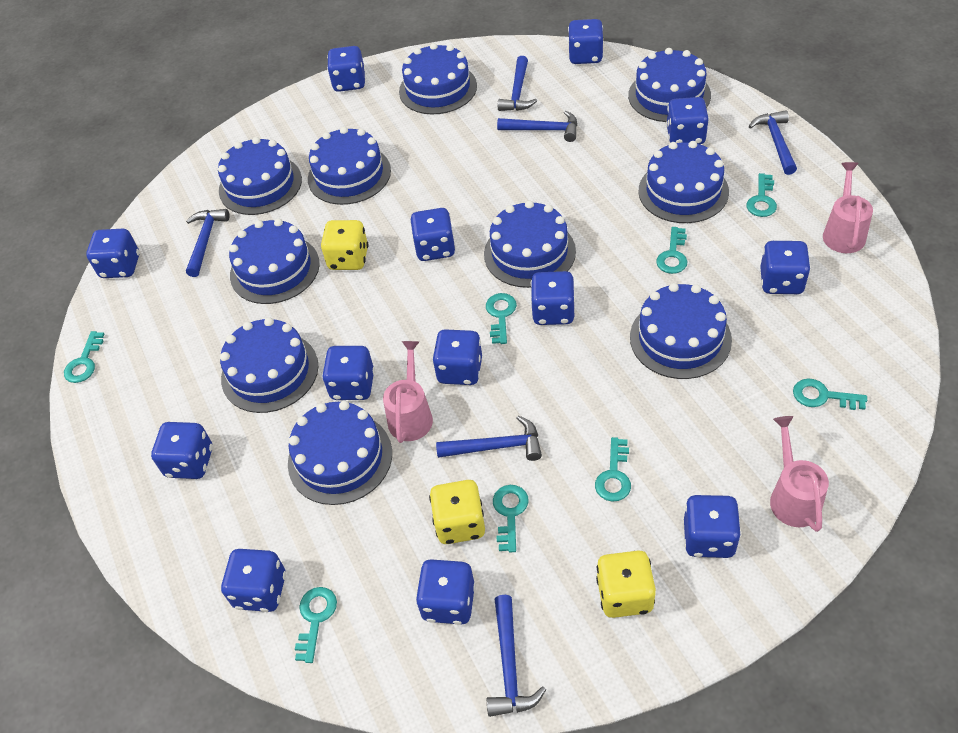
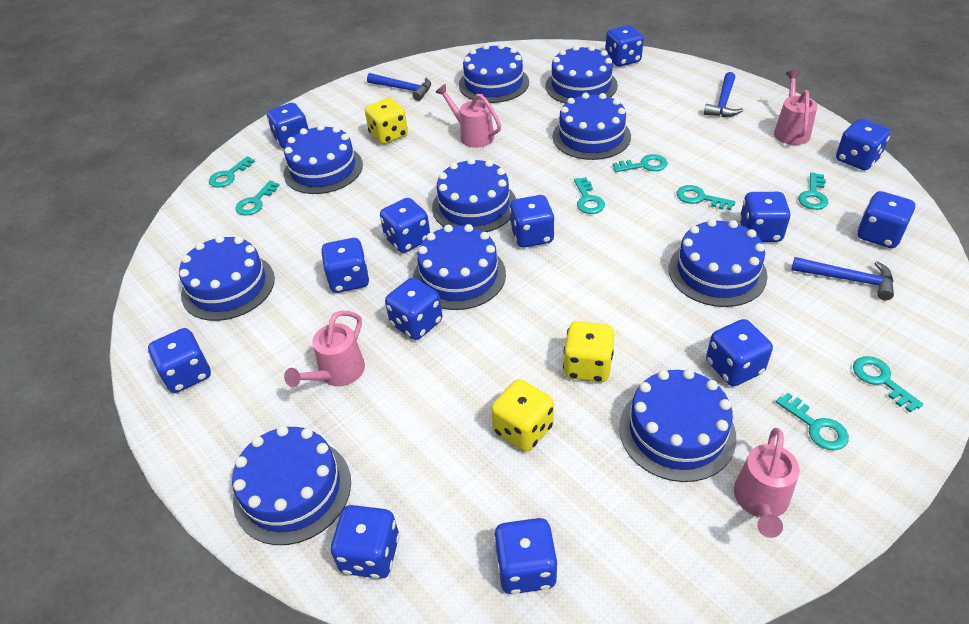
blue hammer: 6 -> 3
pink watering can: 3 -> 4

